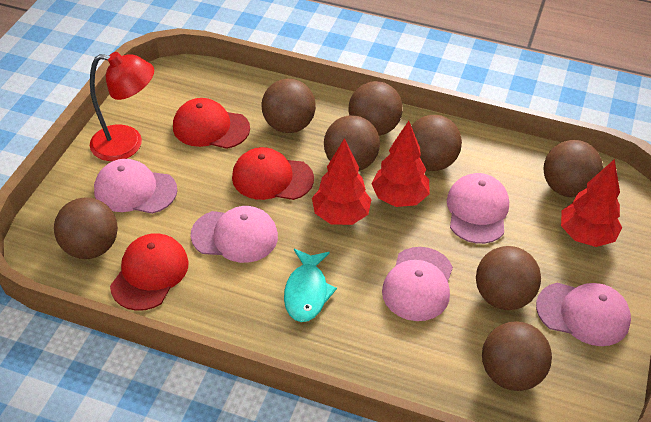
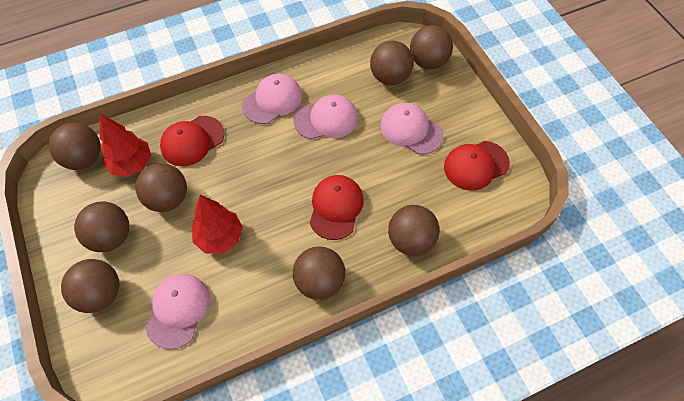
pink cap: 5 -> 4
red lamp: 1 -> 0
red tree: 3 -> 2
turquoise fish: 1 -> 0

